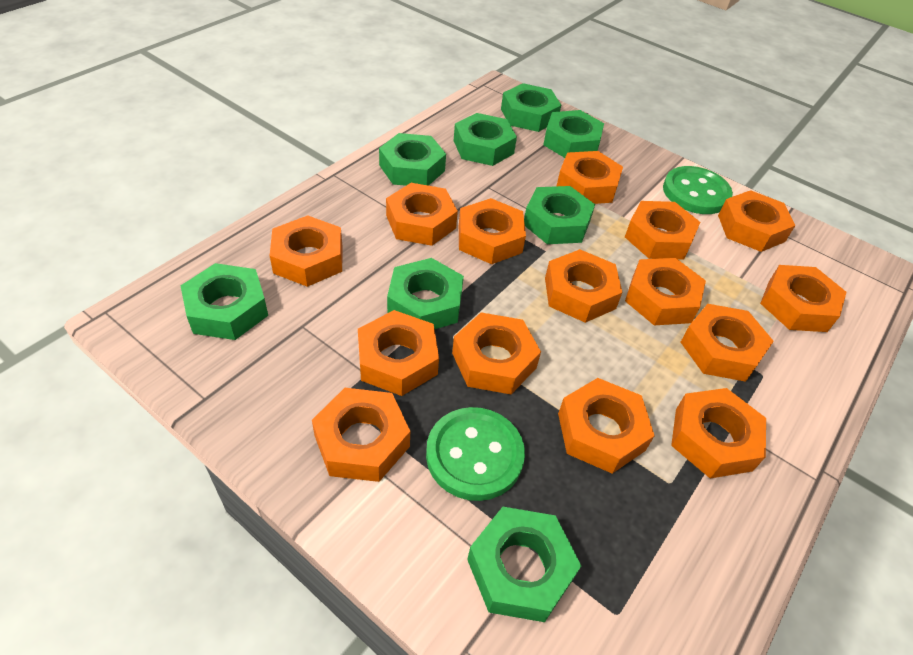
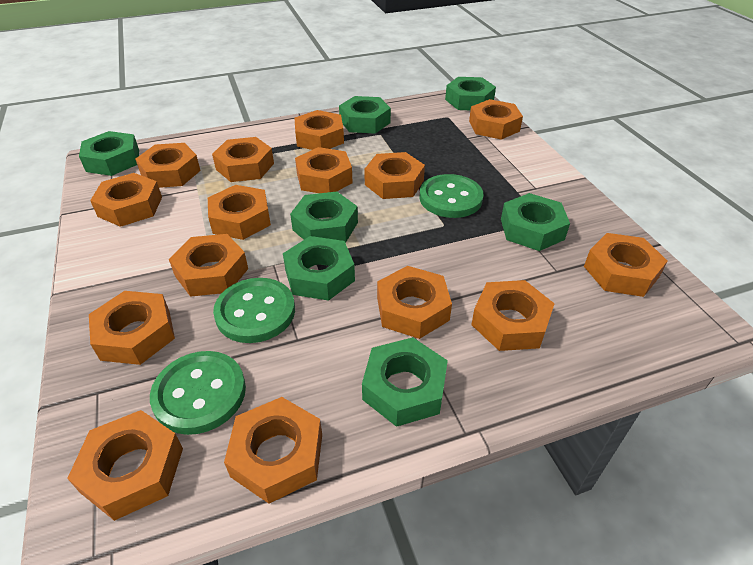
green button: 2 -> 3
green nut: 8 -> 7

